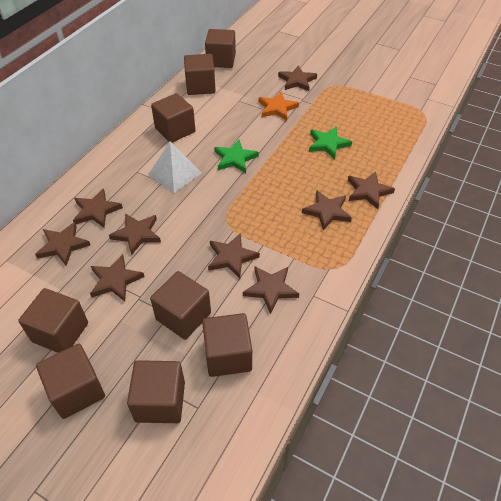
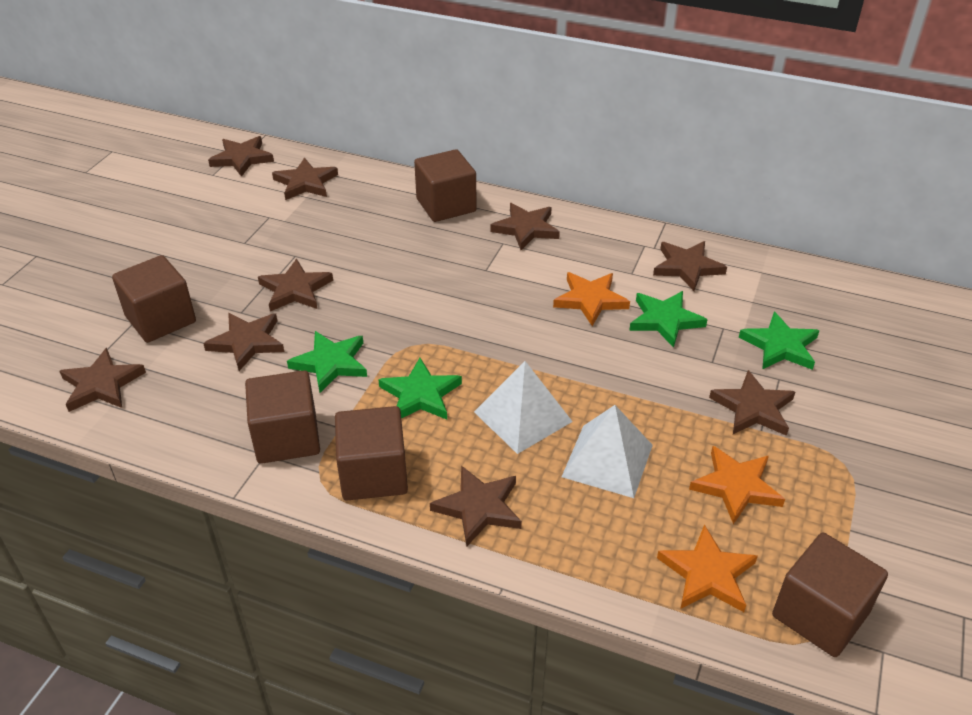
brown cube: 8 -> 5
green star: 2 -> 4
orange star: 1 -> 3
white pyramid: 1 -> 2

